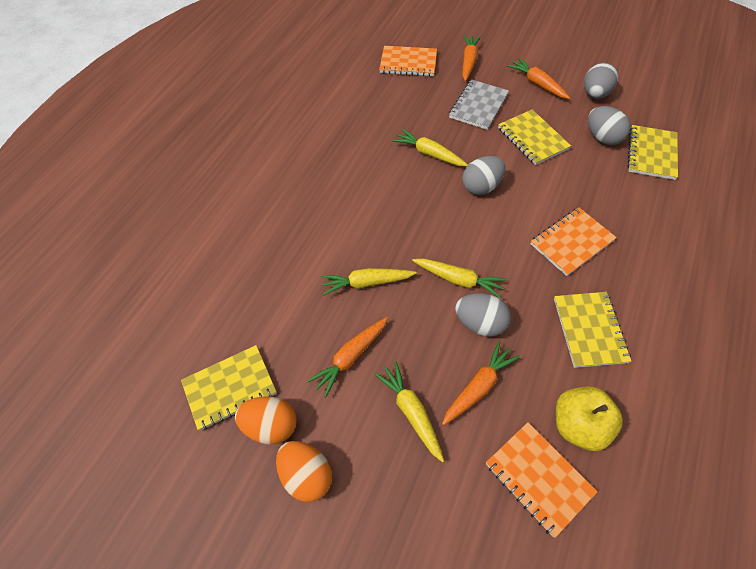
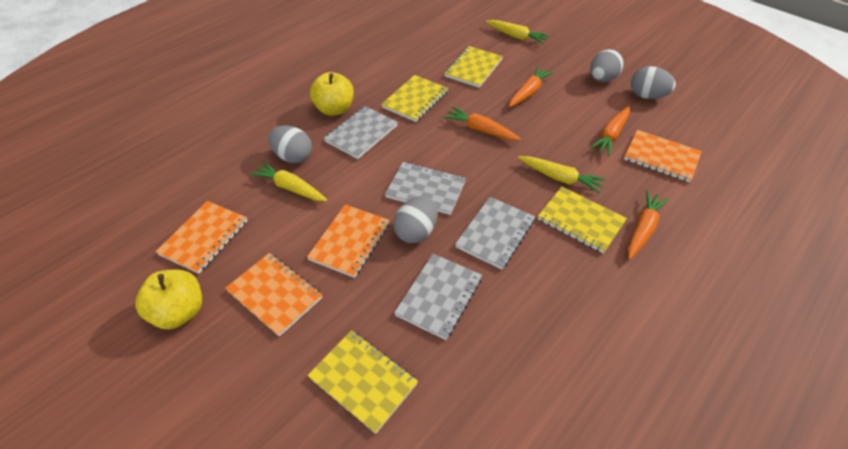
grey notebook: 1 -> 4
orange egg: 2 -> 0
orange notebook: 3 -> 4
yellow apple: 1 -> 2
yellow carrot: 4 -> 3

